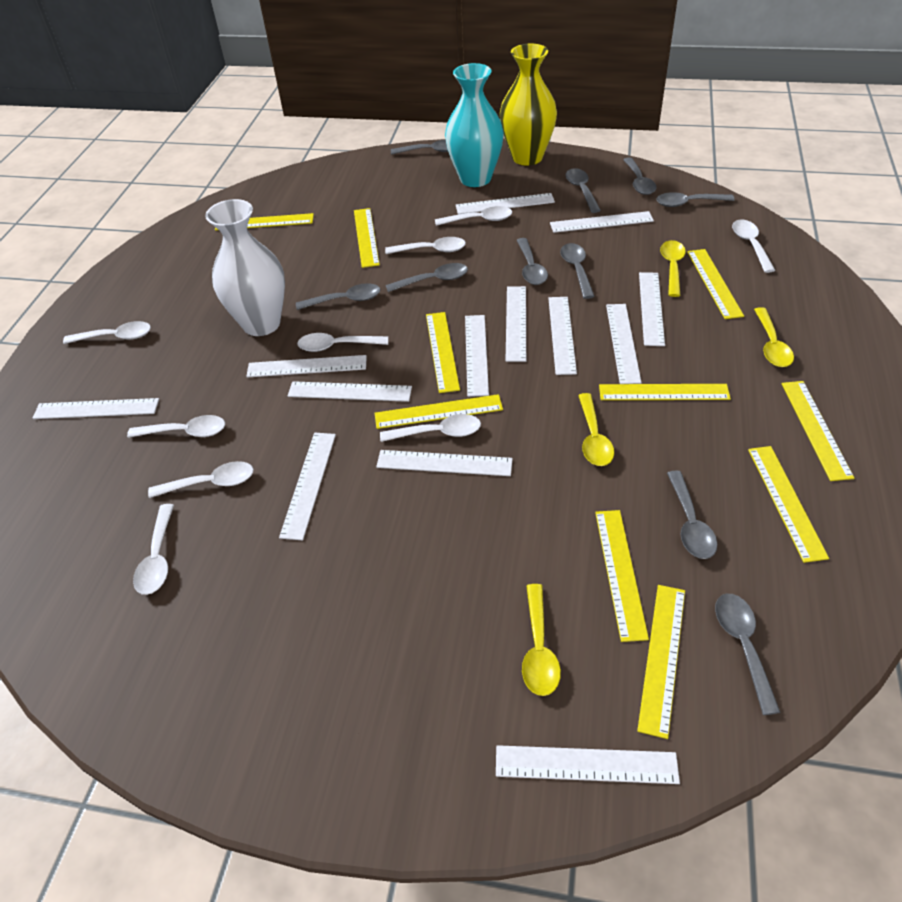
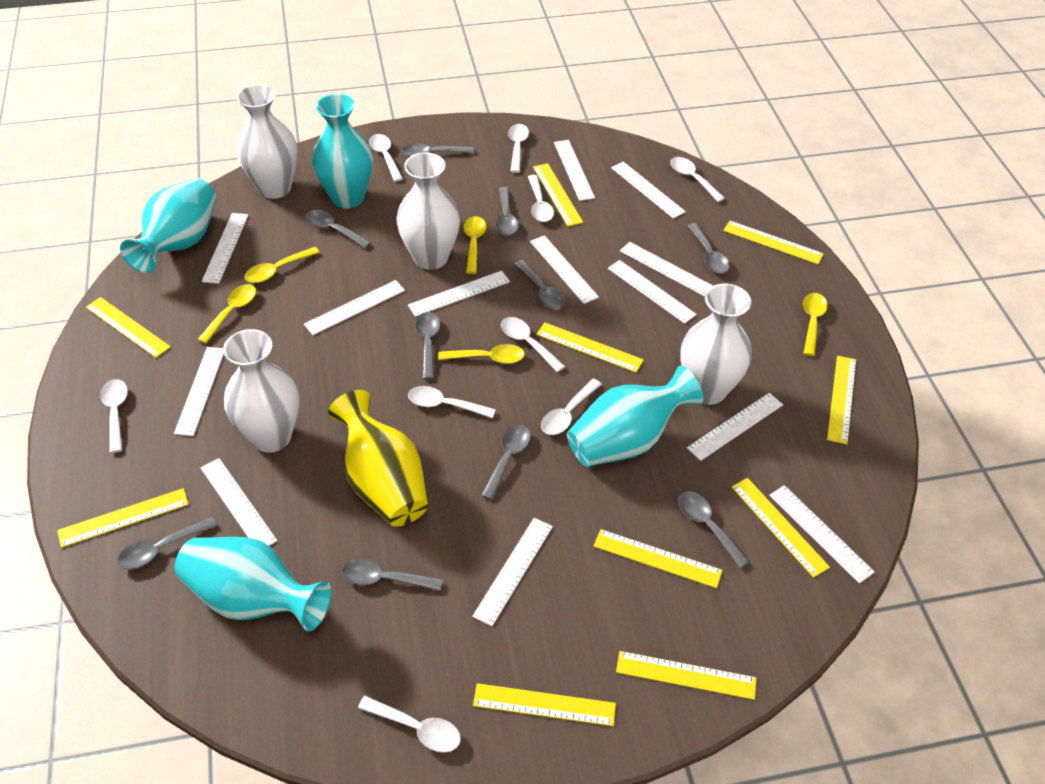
turquoise vase: 1 -> 4
white vase: 1 -> 4
yellow spoon: 4 -> 5

